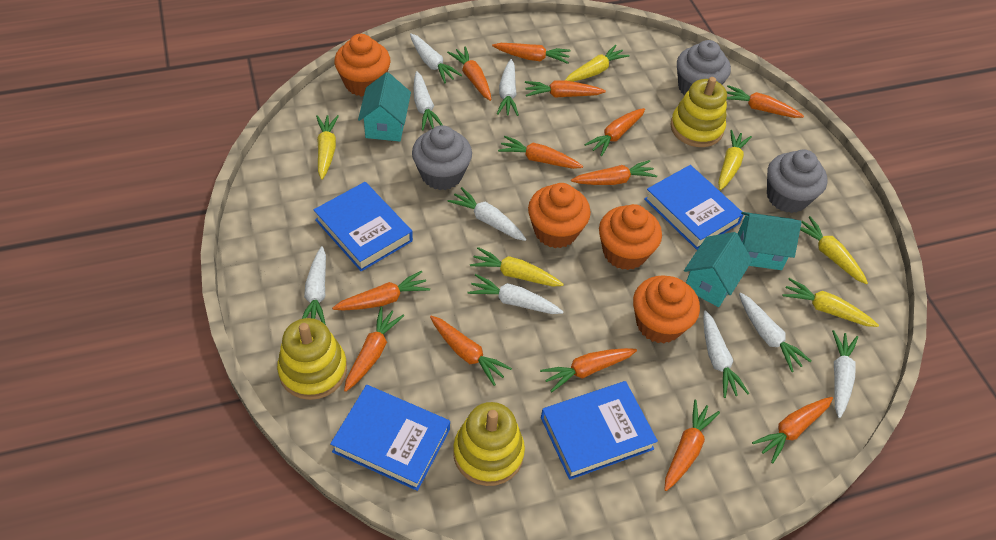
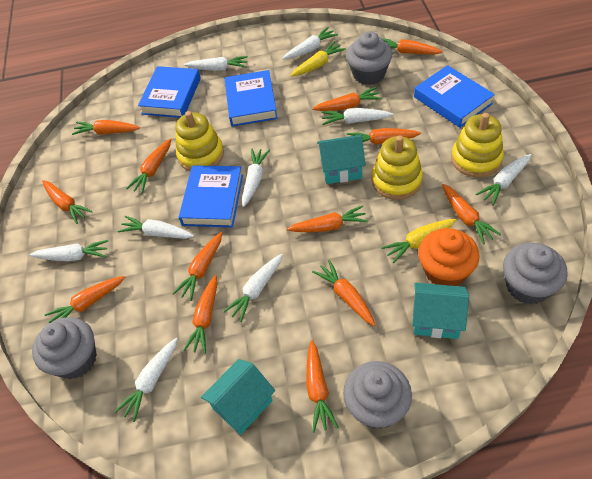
grey cupcake: 3 -> 4
orange cupcake: 4 -> 1
yellow carrot: 6 -> 2

